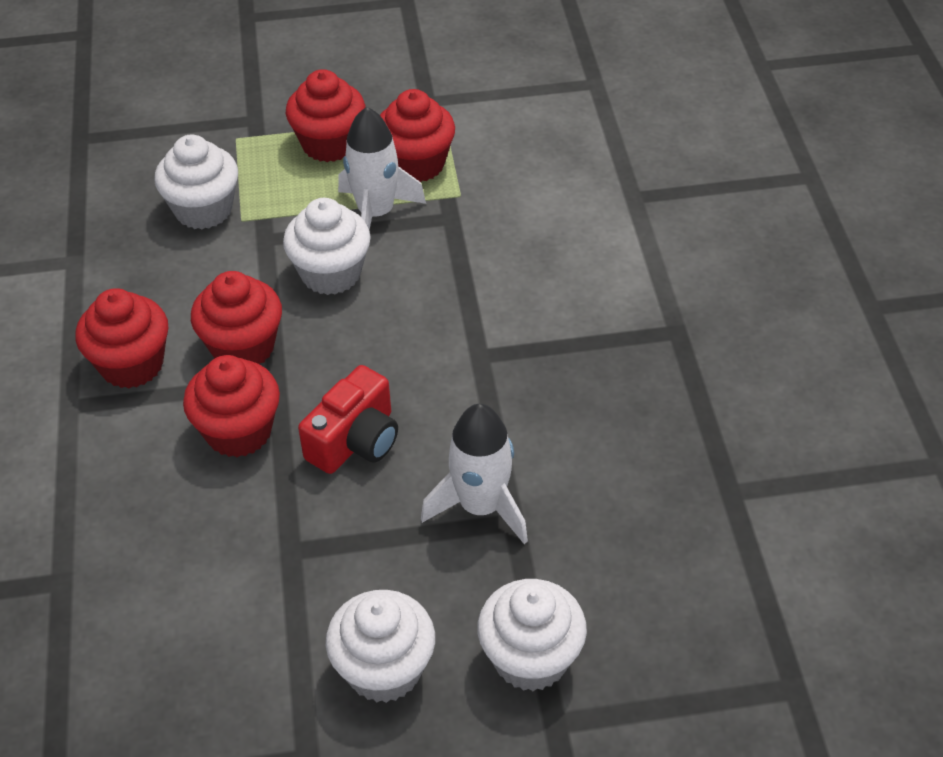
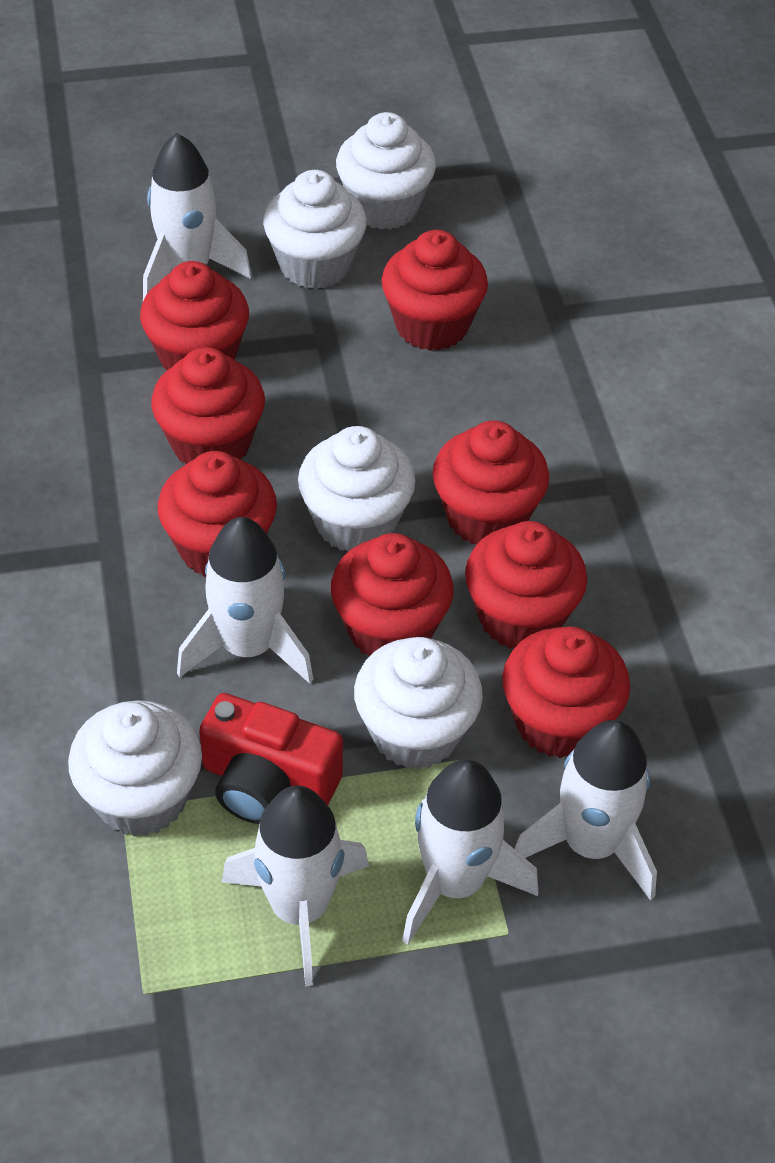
red cupcake: 5 -> 8
white cupcake: 4 -> 5
white rocket: 2 -> 5

